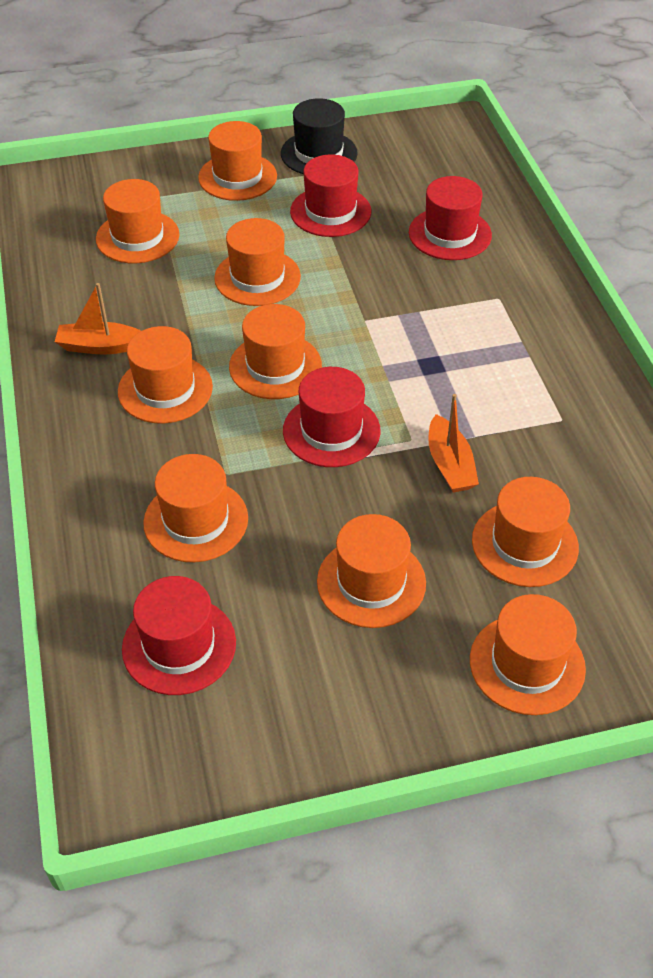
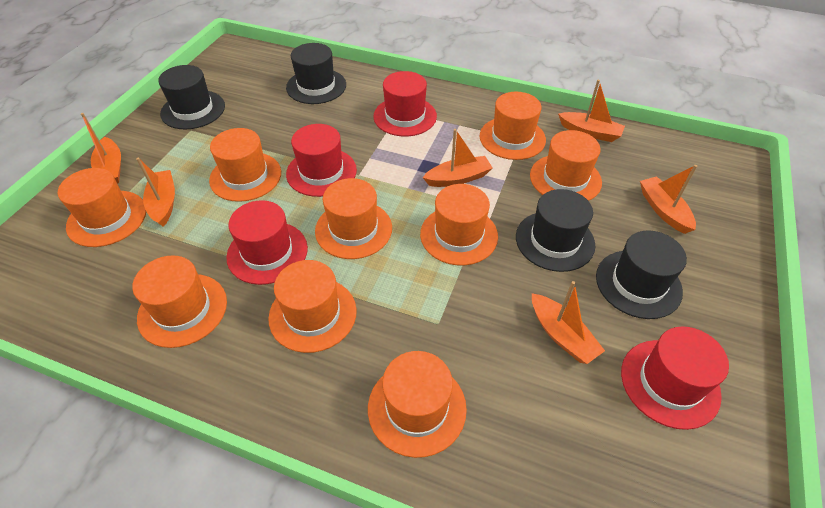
black hat: 1 -> 4
orange boat: 2 -> 6

